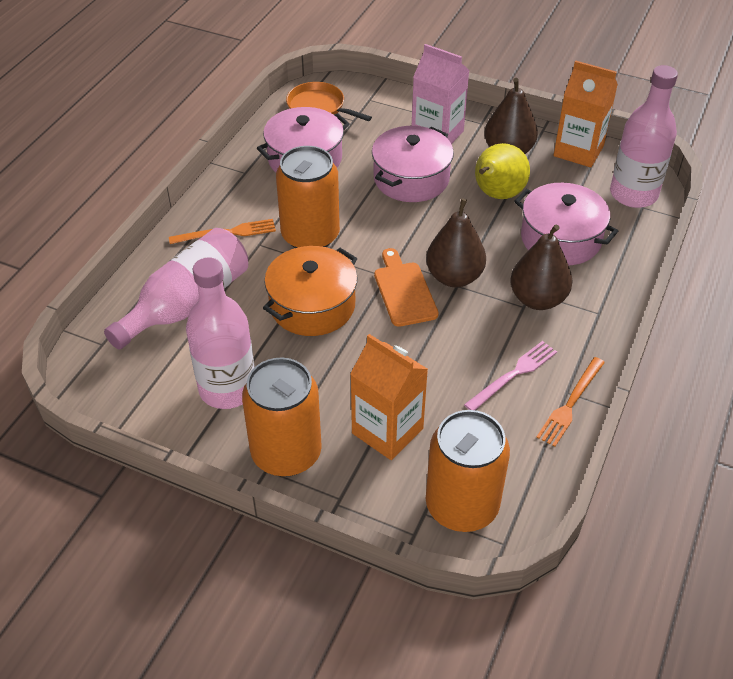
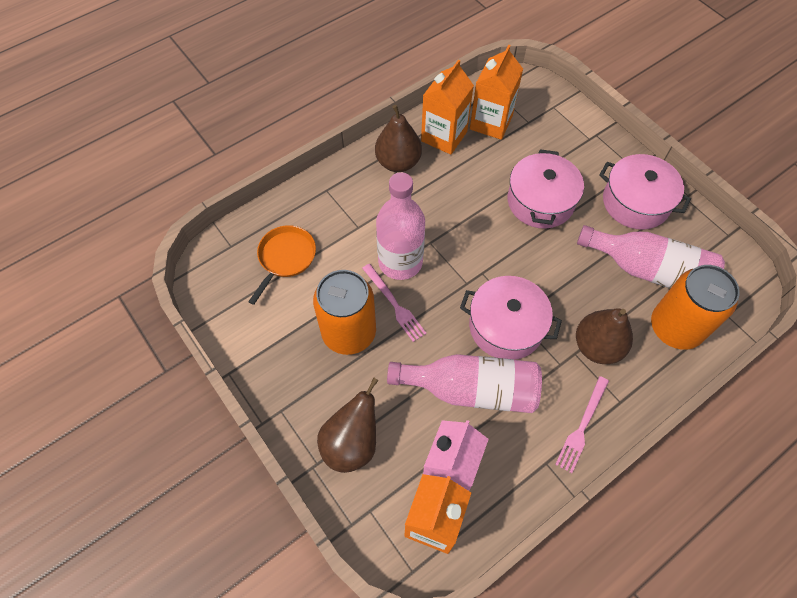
orange can: 3 -> 2
orange carton: 2 -> 3
orange cutting board: 1 -> 0
orange fork: 2 -> 0
orange pot: 1 -> 0
pink fork: 1 -> 2
yellow pear: 1 -> 0

